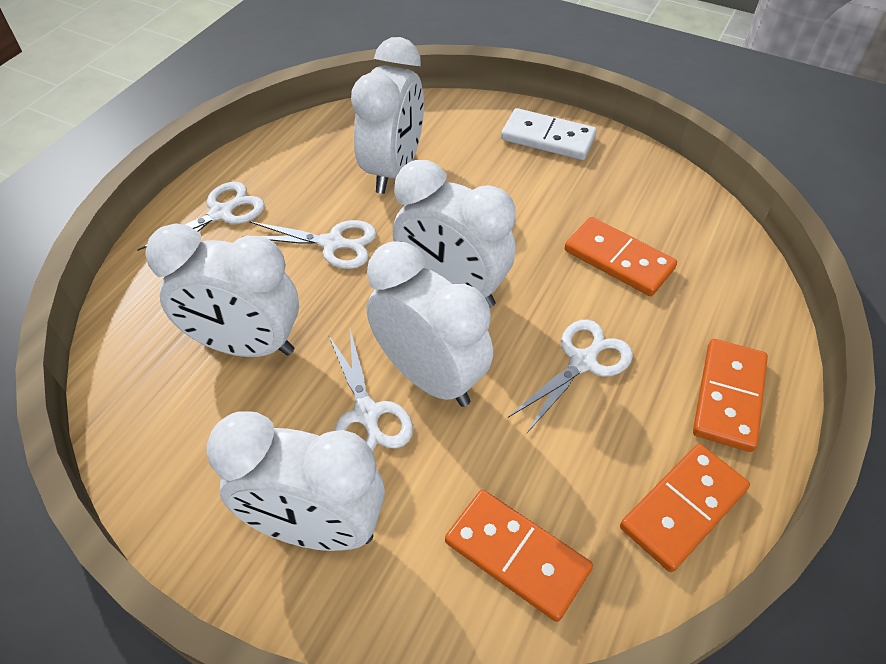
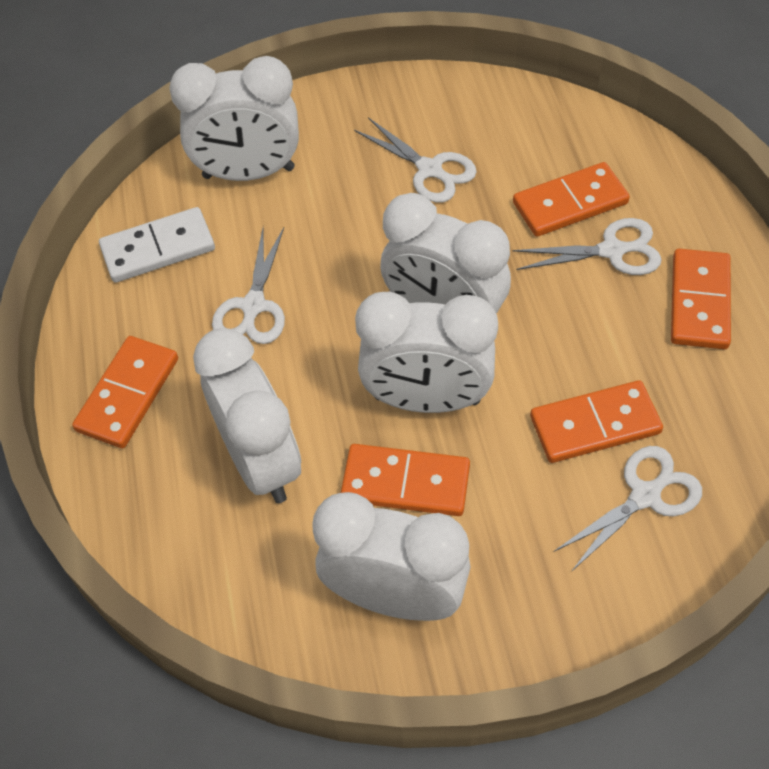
orange domino: 4 -> 5

